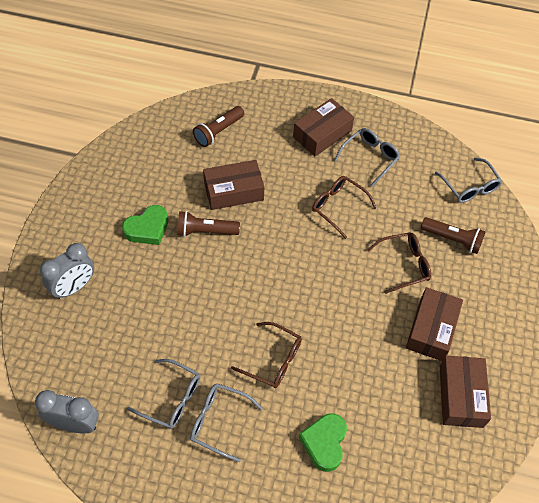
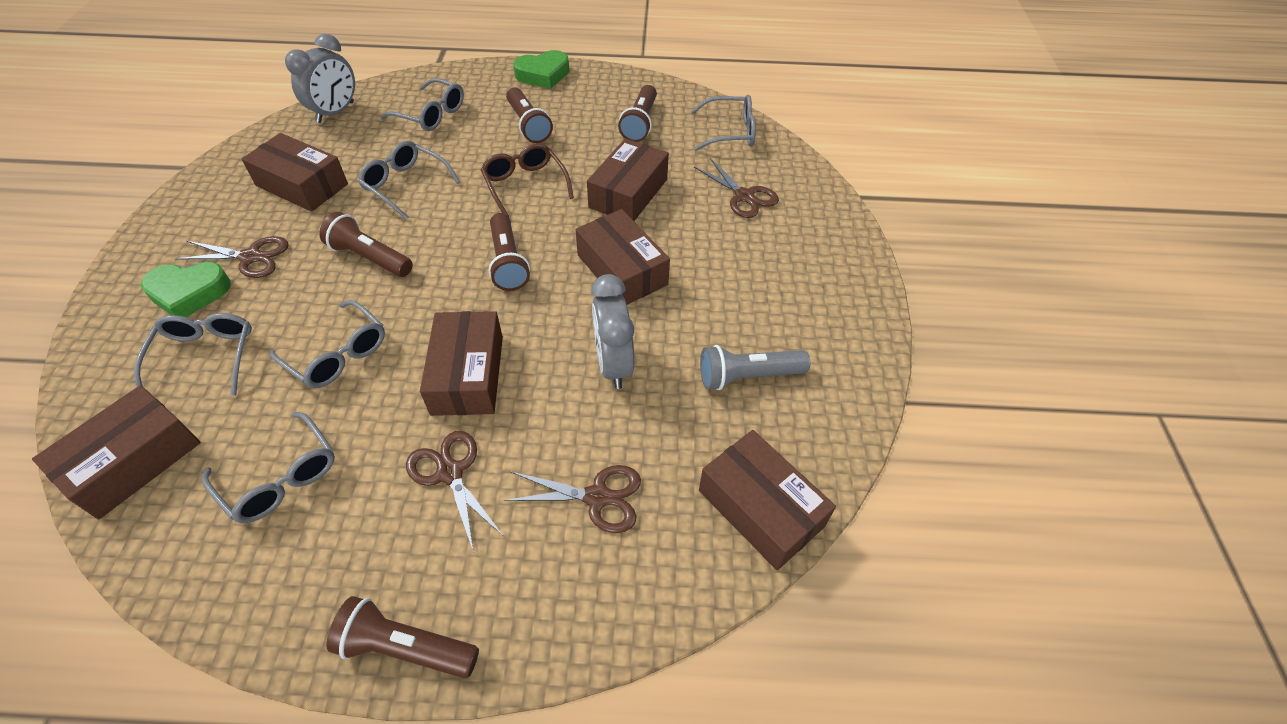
brown box: 4 -> 6
brown flashlight: 3 -> 5
brown glasses: 3 -> 1
brown scissors: 0 -> 4
grey flashlight: 0 -> 1
grey glasses: 4 -> 6

